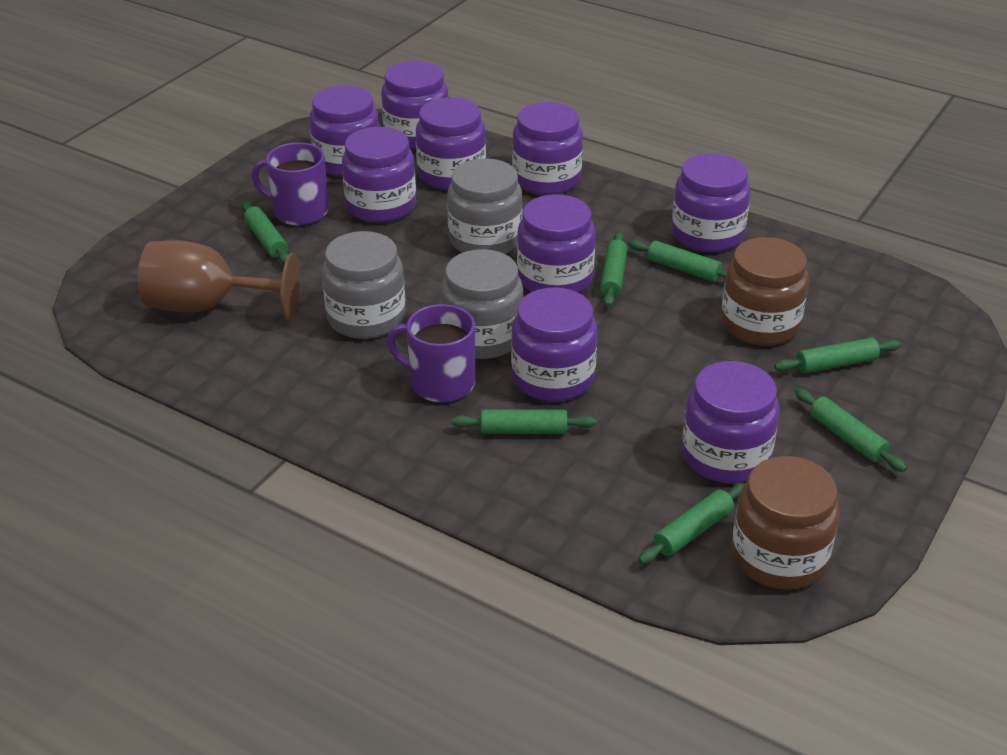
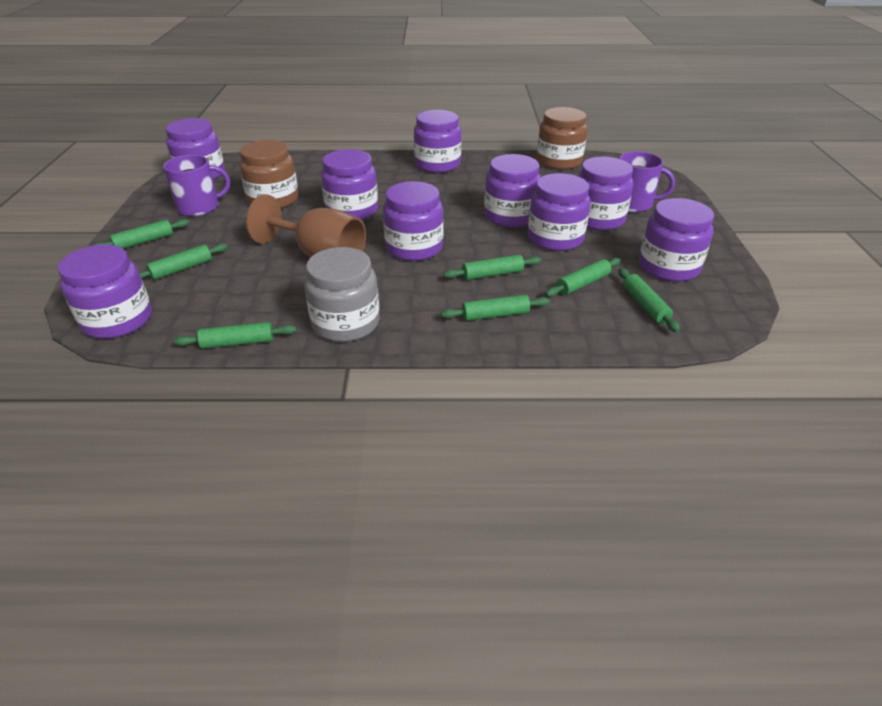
grey jar: 3 -> 1

